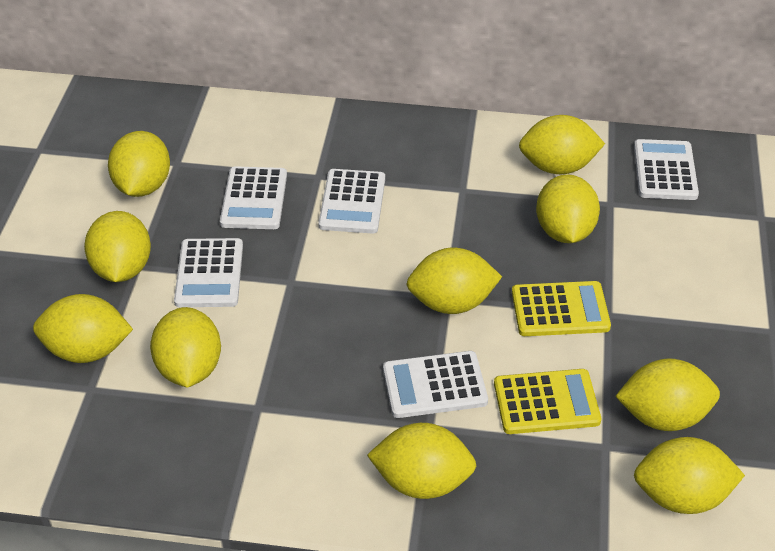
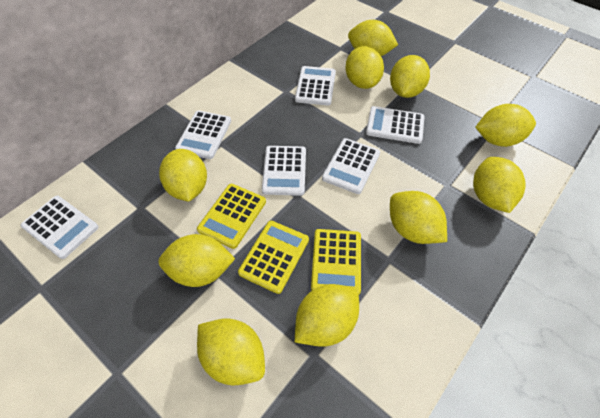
white calculator: 5 -> 6
yellow calculator: 2 -> 3

